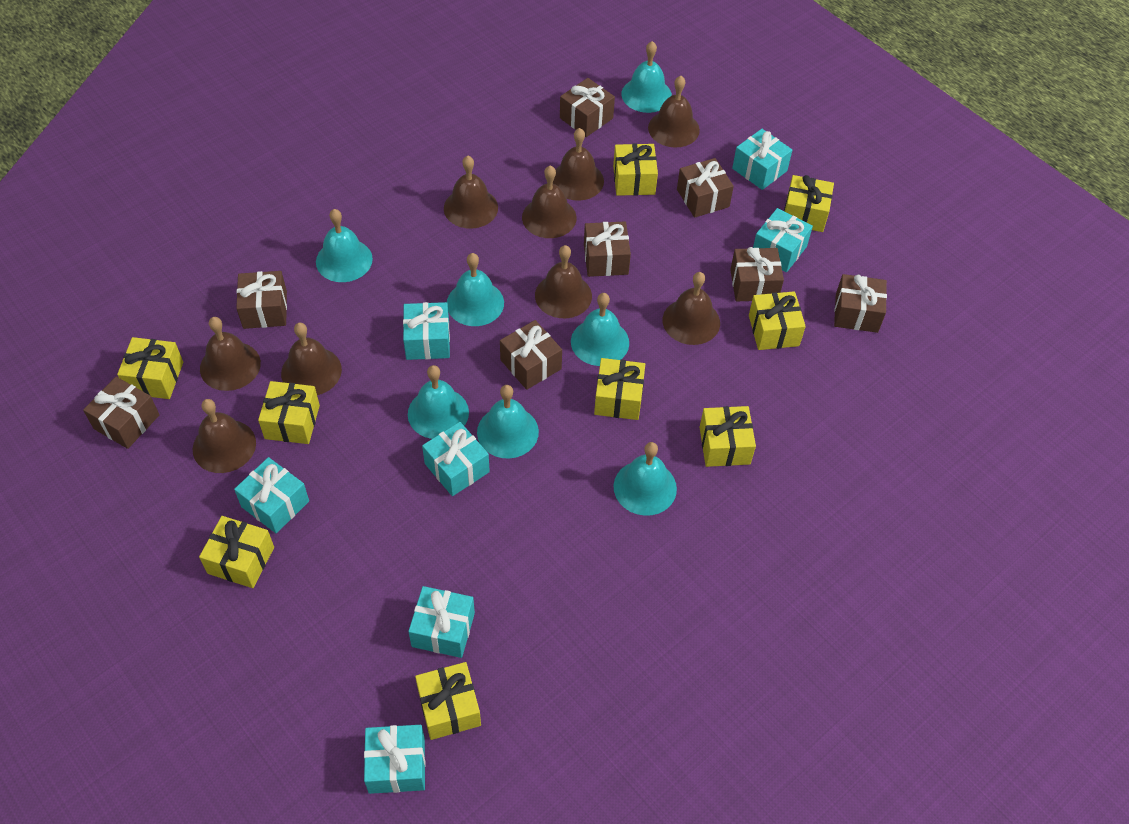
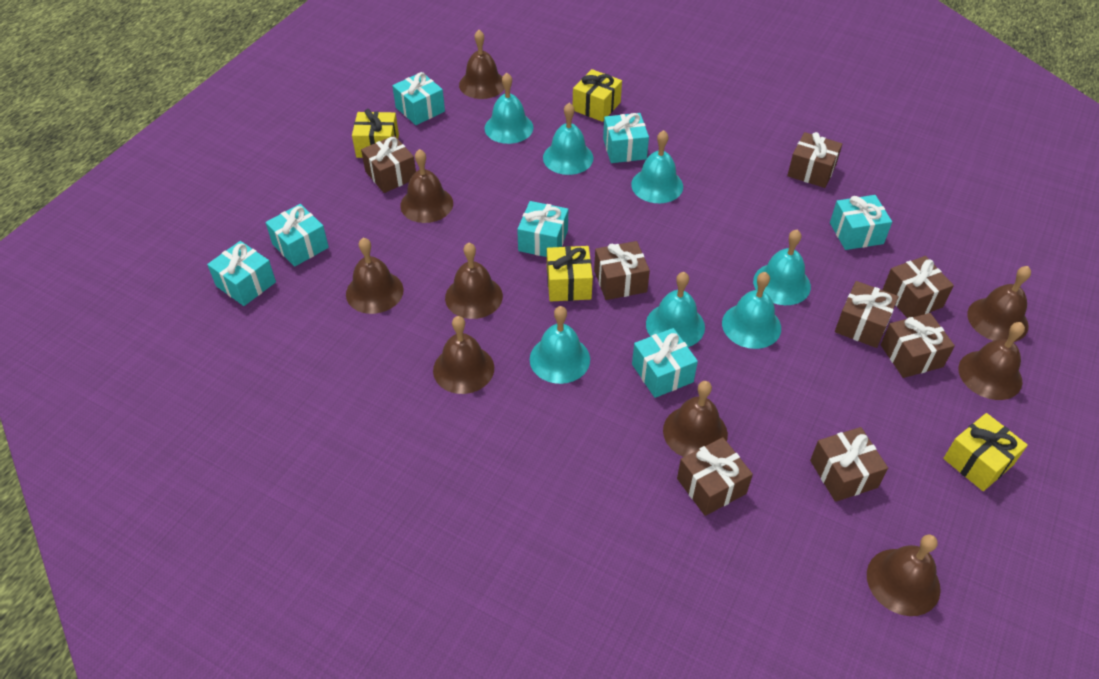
yellow gift: 9 -> 4

